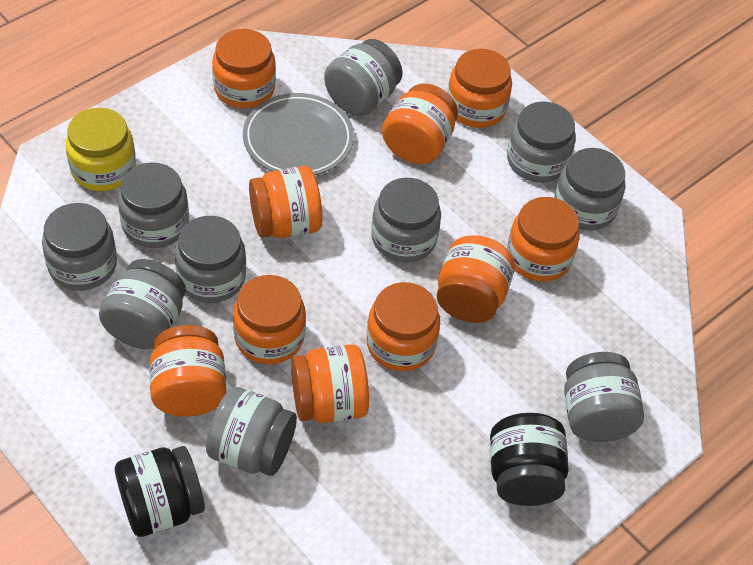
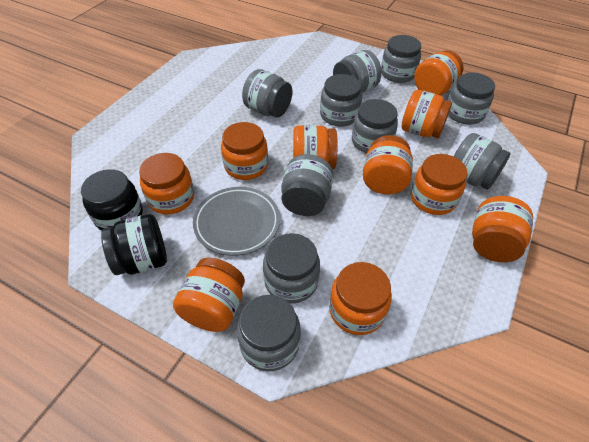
yellow jar: 1 -> 0

